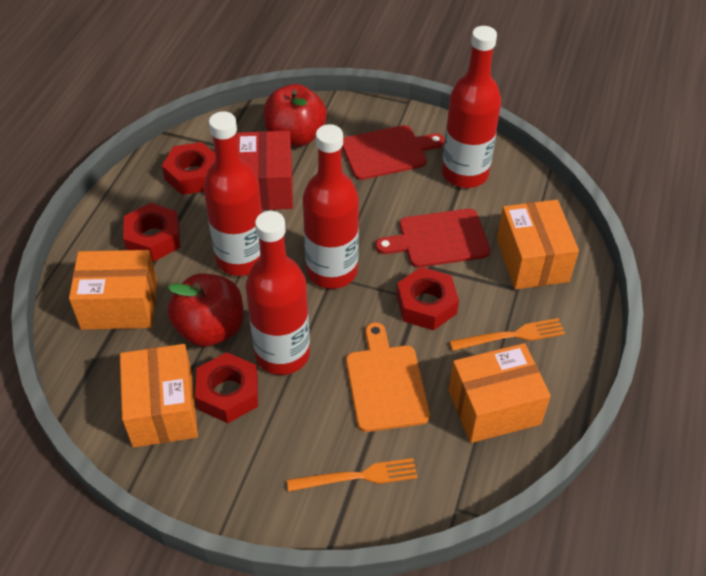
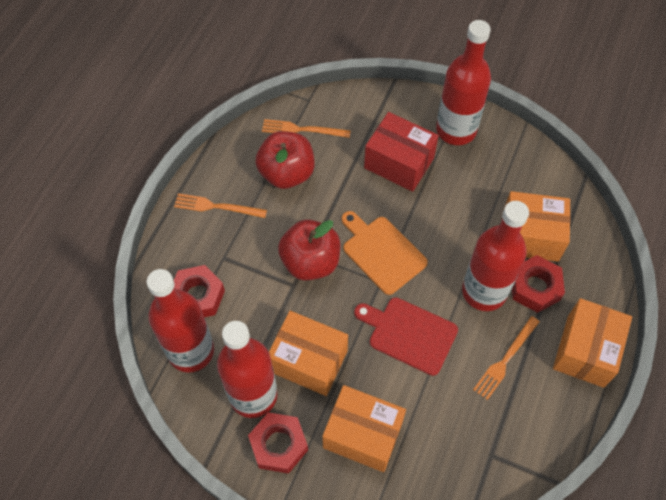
orange fork: 2 -> 3
red cutting board: 2 -> 1
red nut: 4 -> 3

